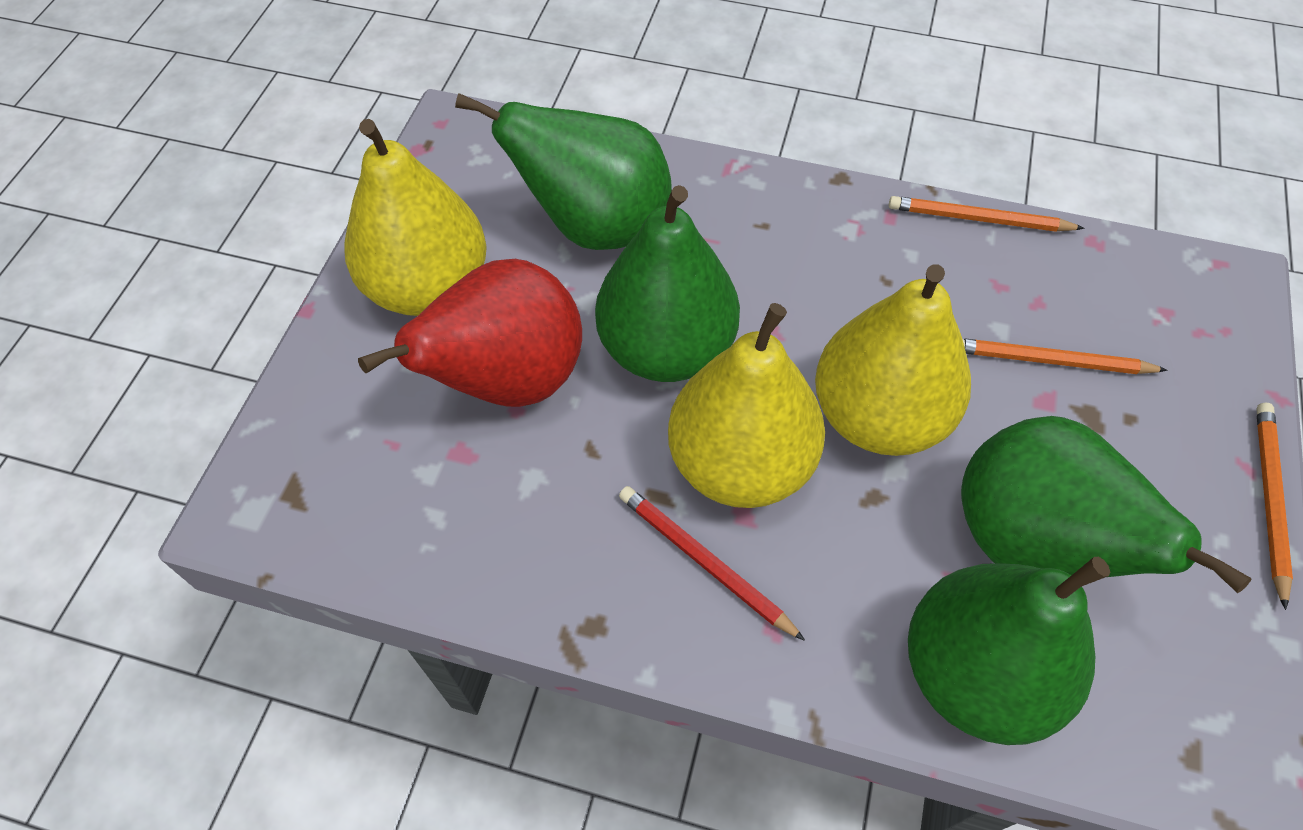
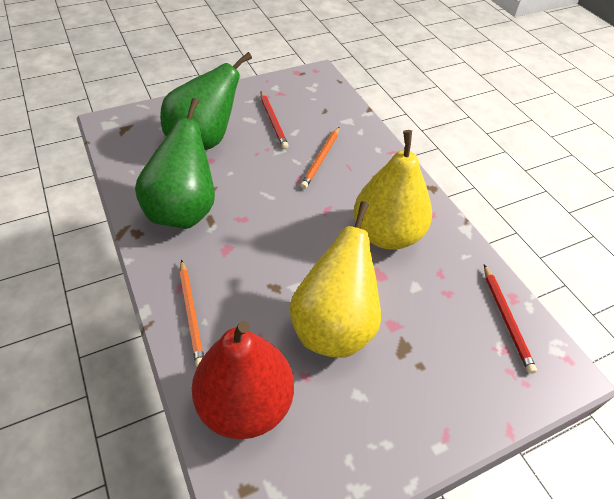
green pear: 4 -> 2
orange pencil: 3 -> 2
red pencil: 1 -> 2
yellow pear: 3 -> 2

